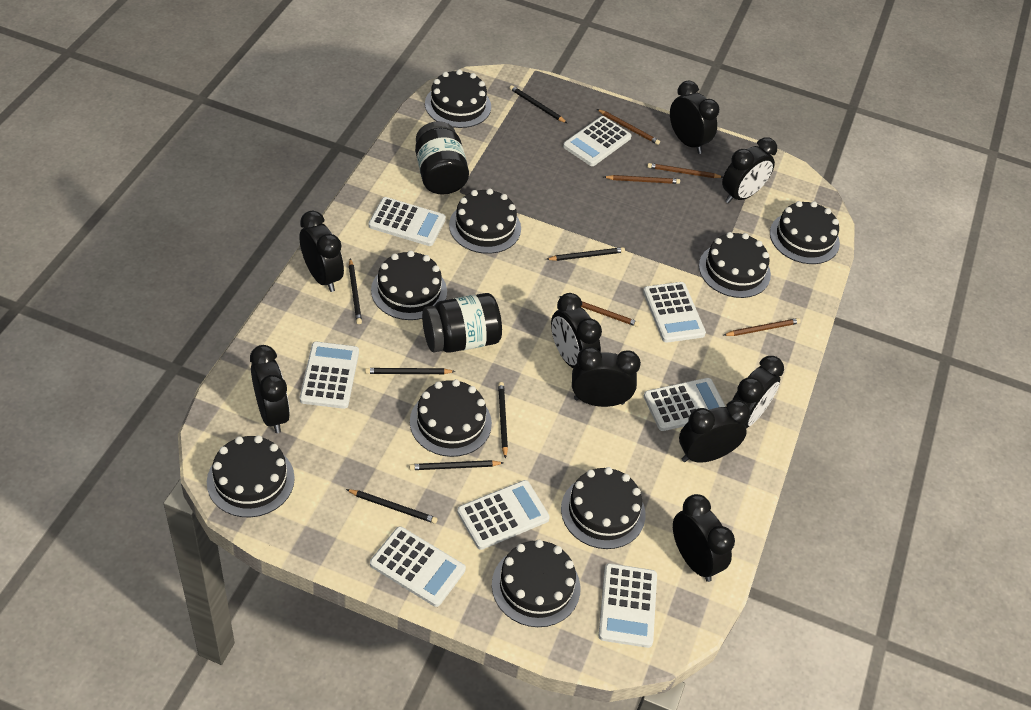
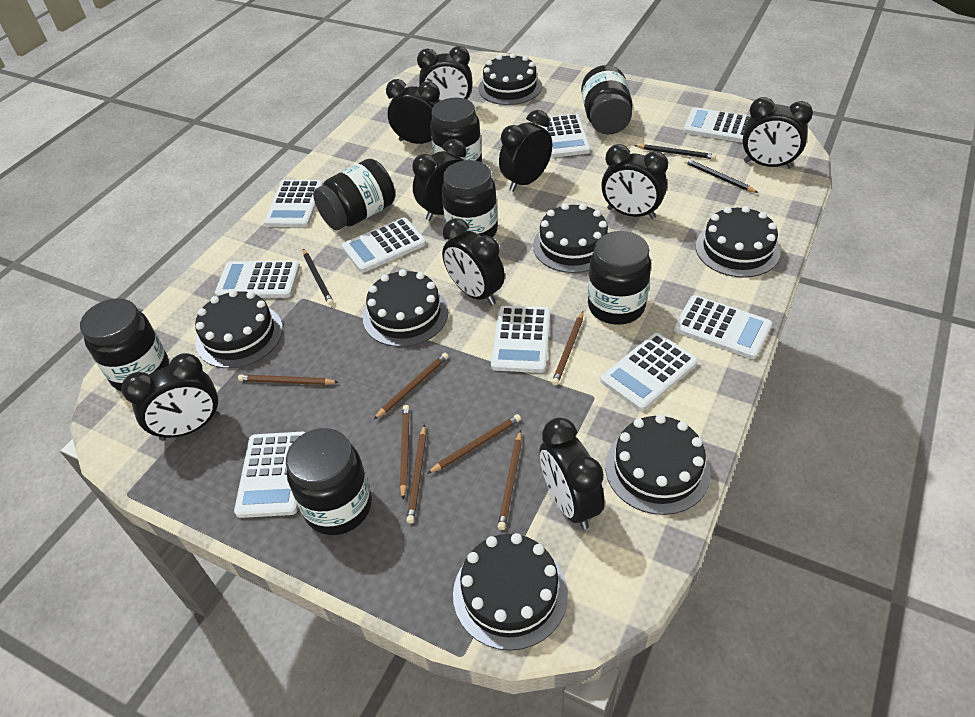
black cake: 9 -> 7
black jar: 2 -> 7
black pencil: 7 -> 3
brown pencil: 5 -> 7
white calculator: 8 -> 9

